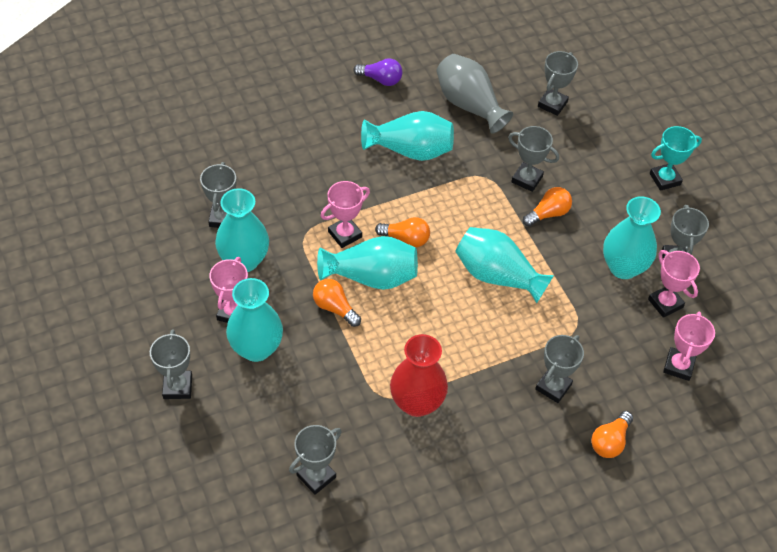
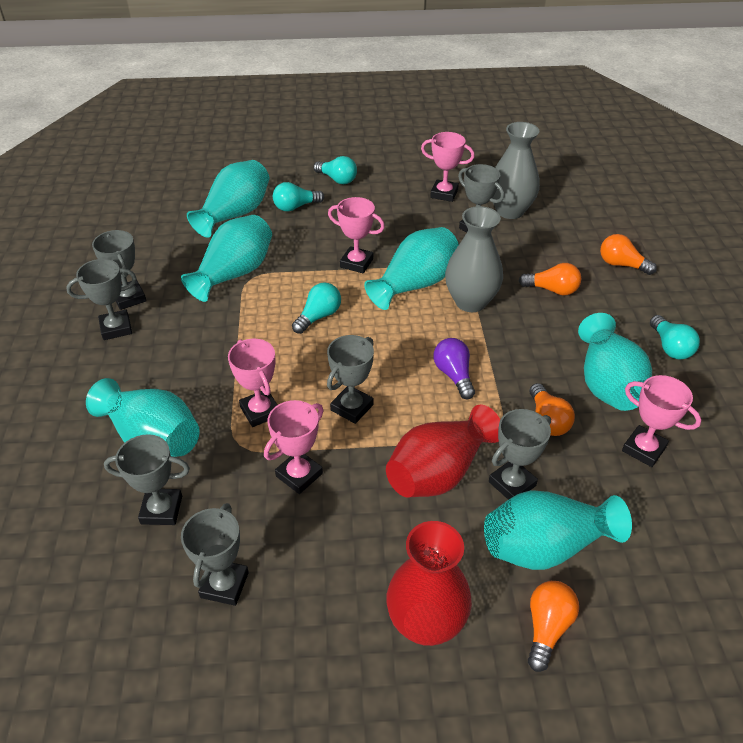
grey vase: 1 -> 2
pink trophy: 4 -> 5
red vase: 1 -> 2
turquoise light bulb: 0 -> 4
turquoise trophy: 1 -> 0

